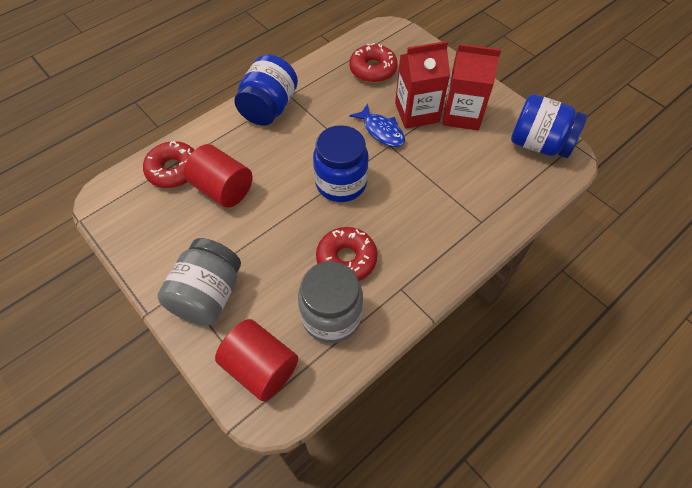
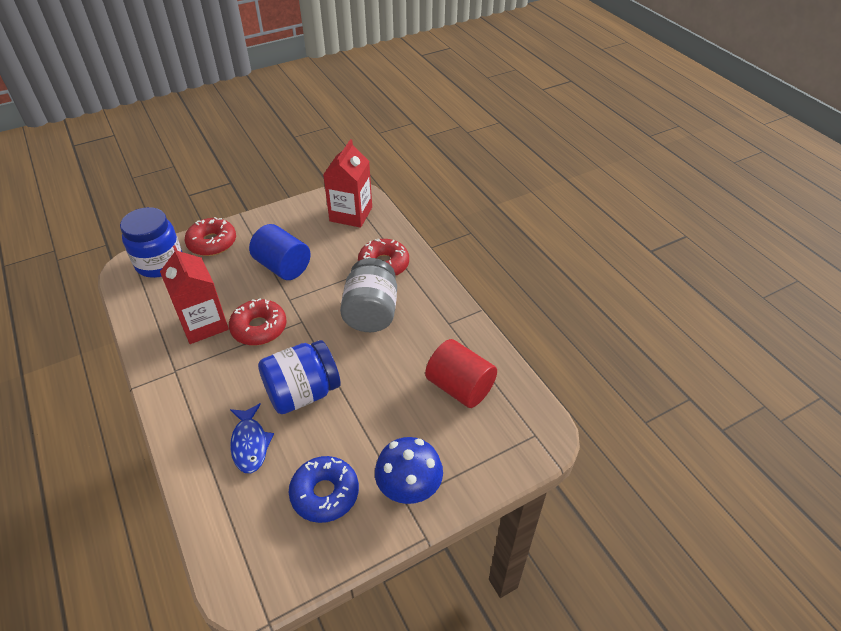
blue cylinder: 0 -> 1
blue donut: 0 -> 1
blue jar: 3 -> 2
blue mushroom: 0 -> 1
grey jar: 2 -> 1
red cylinder: 2 -> 1

